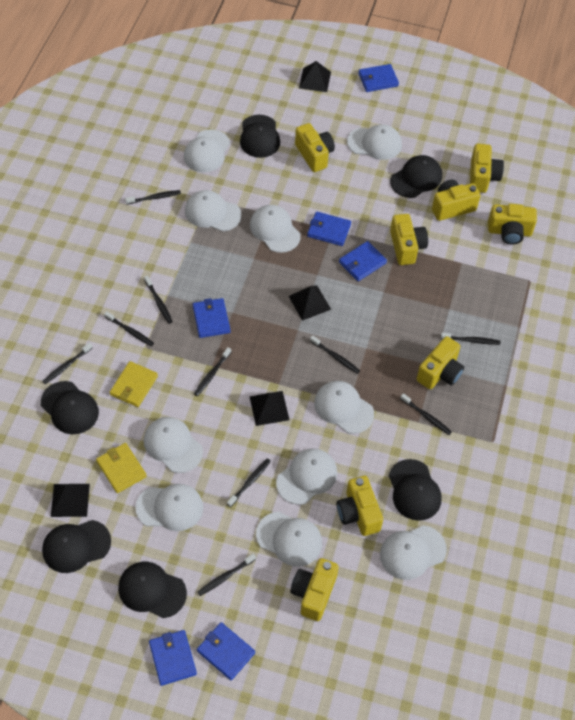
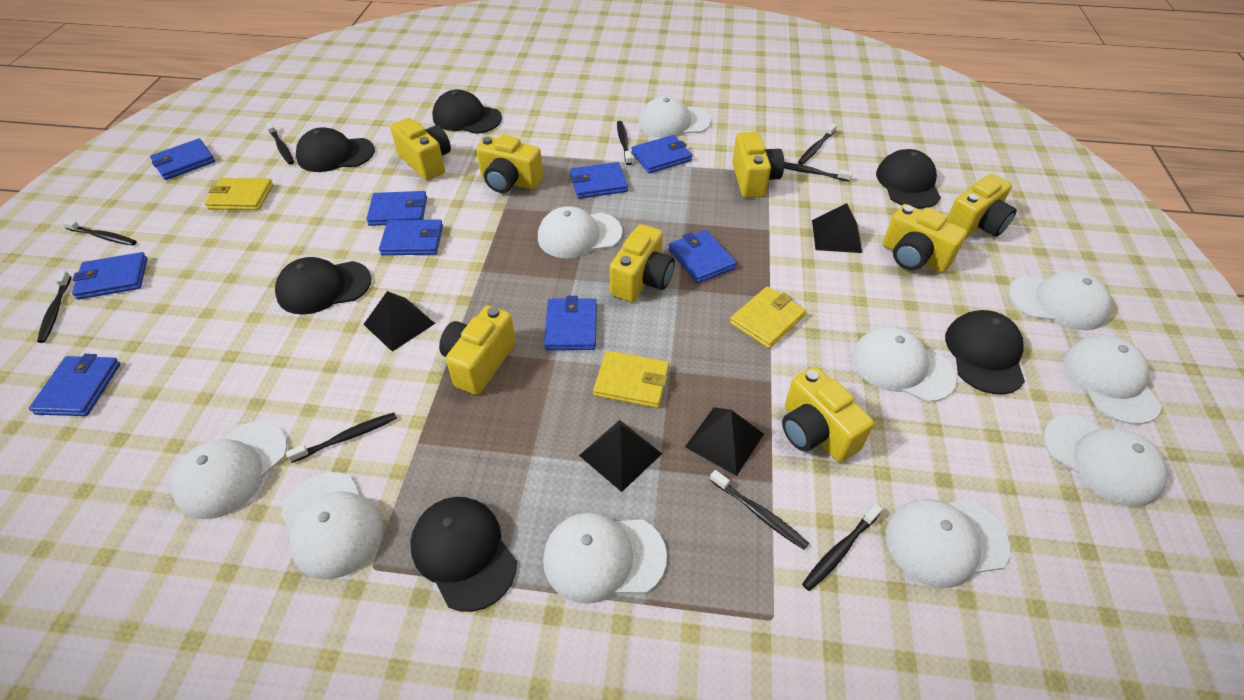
black toothbrush: 10 -> 9
blue wallet: 6 -> 9
yellow wallet: 2 -> 3

